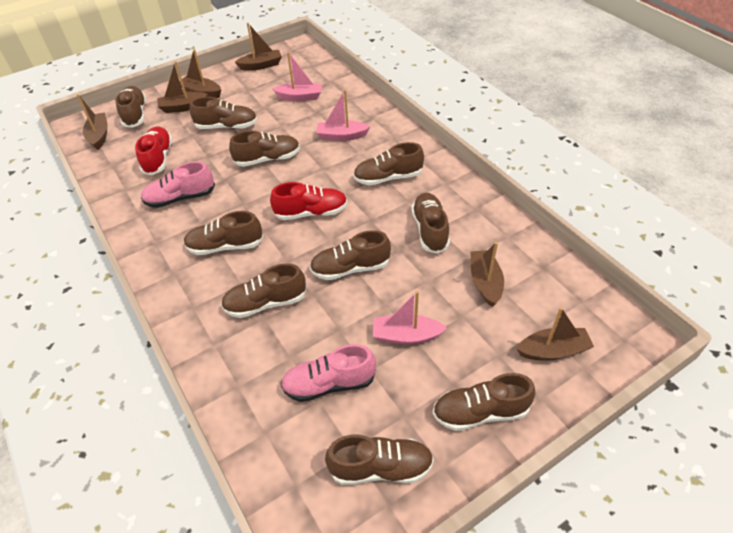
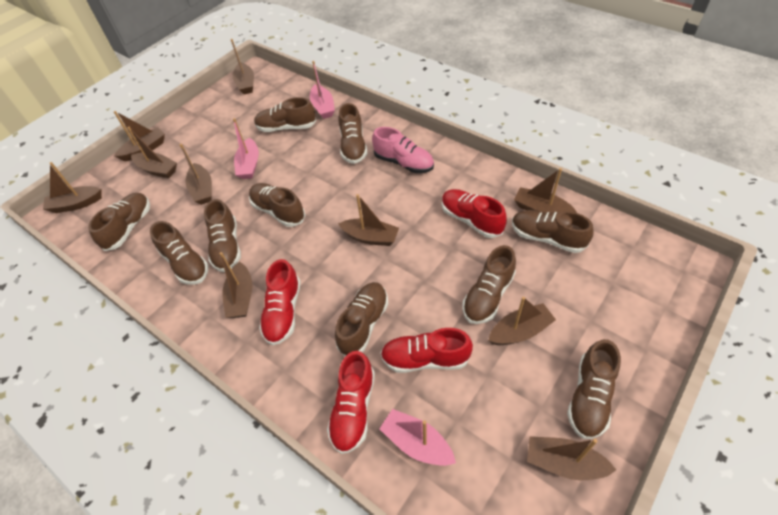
brown boat: 6 -> 10
pink shoe: 2 -> 1
red shoe: 2 -> 4

